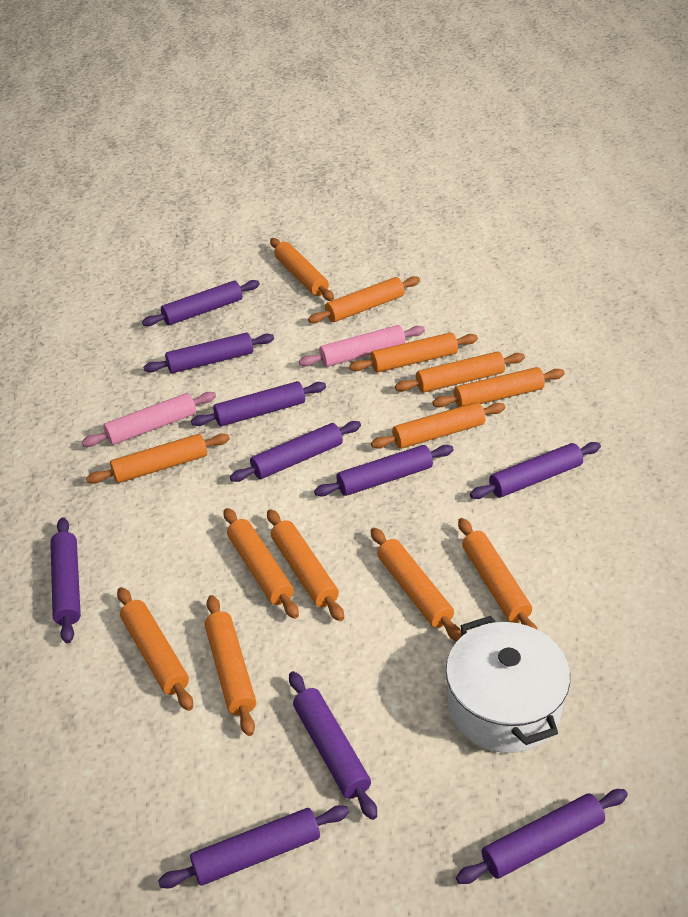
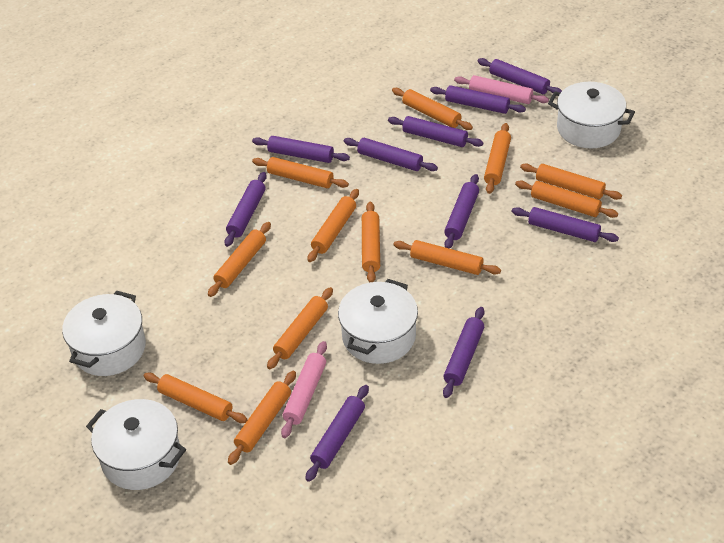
orange rolling pin: 13 -> 12
white pot: 1 -> 4

